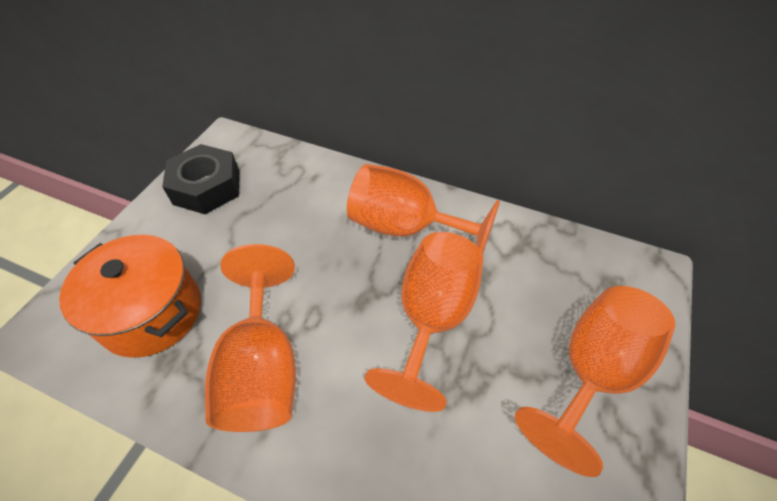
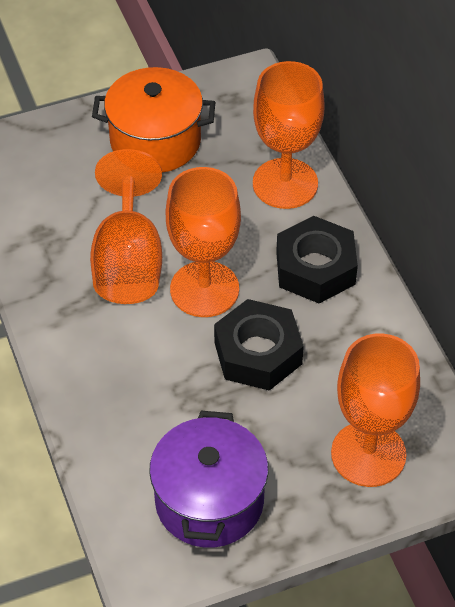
black nut: 1 -> 2
purple pot: 0 -> 1

